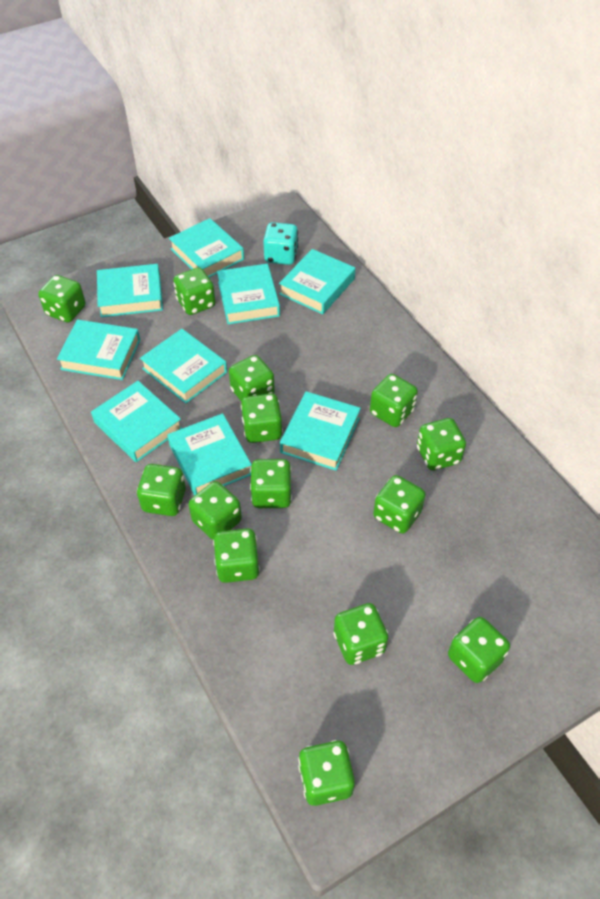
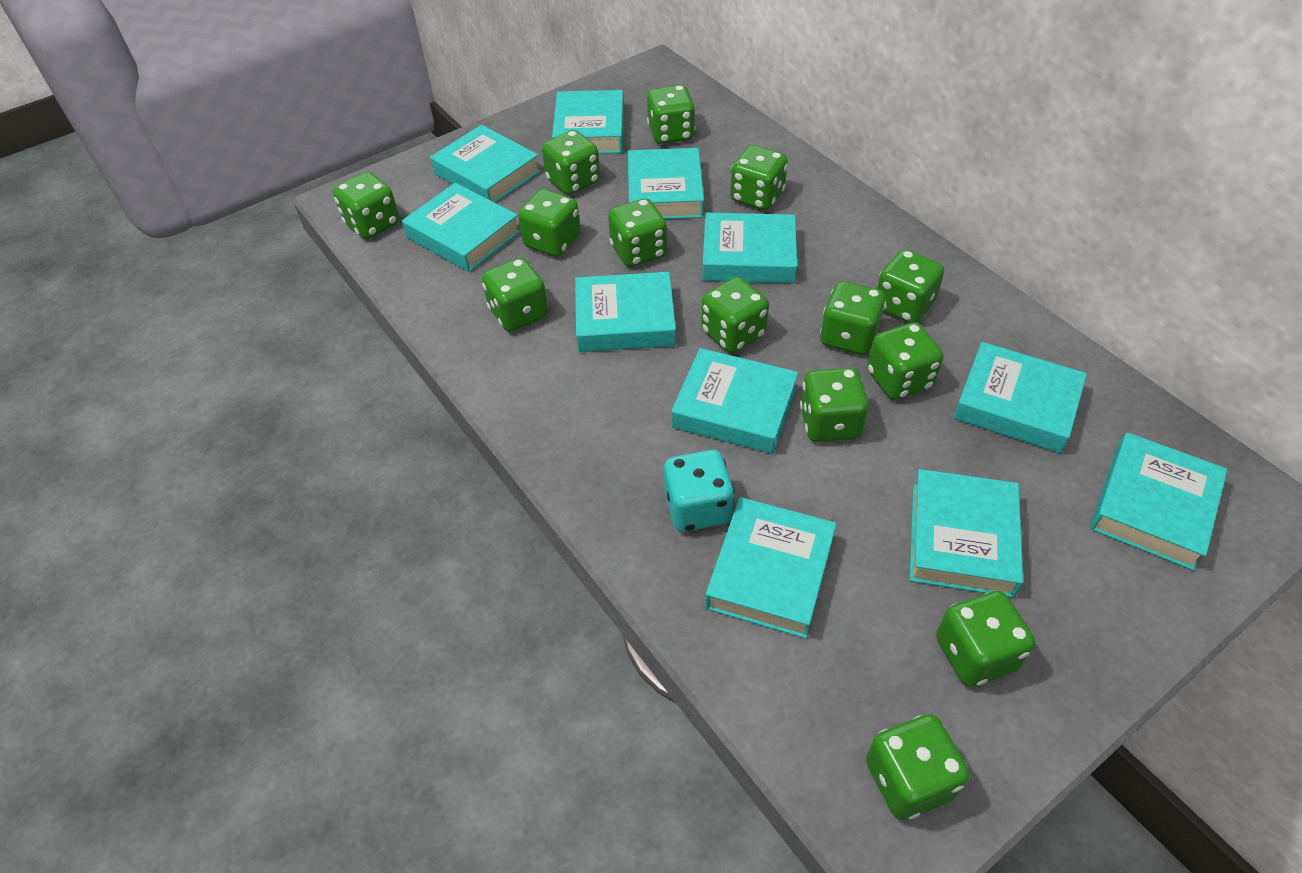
turquoise book: 9 -> 11

